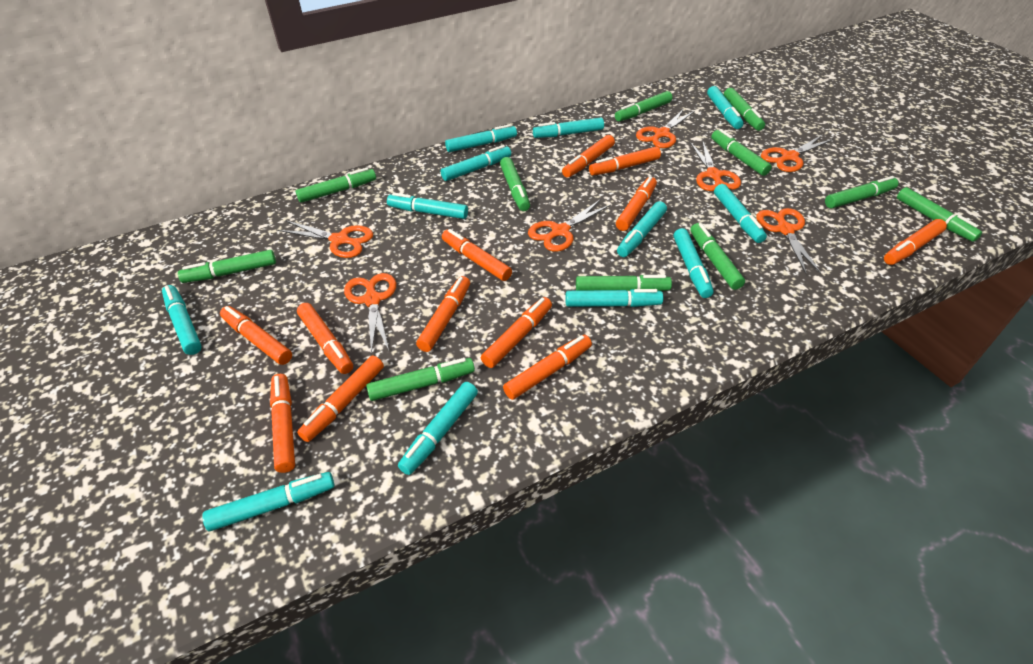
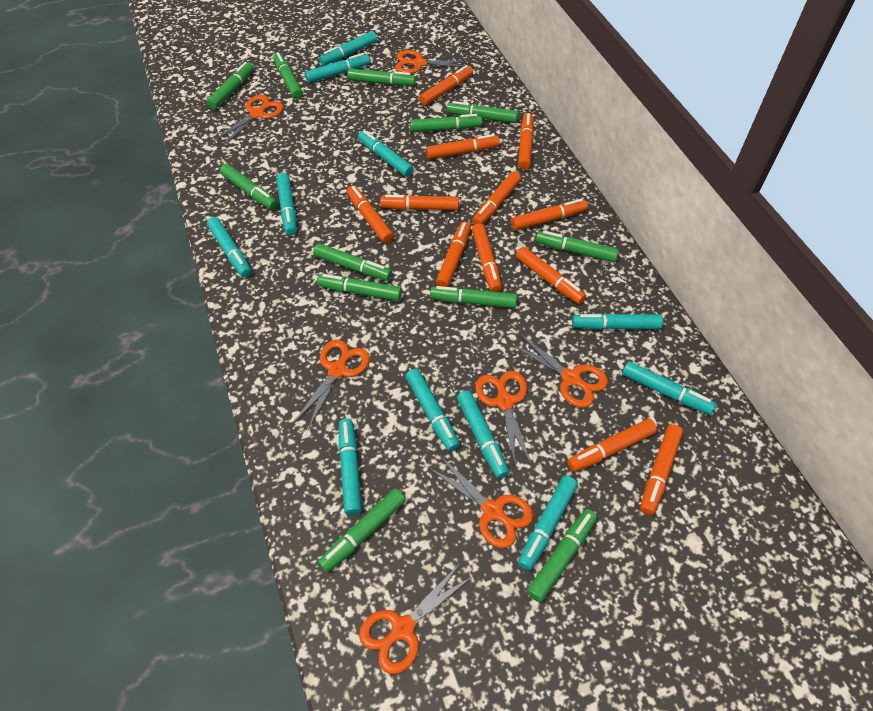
green marker: 11 -> 12
turquoise marker: 12 -> 11

